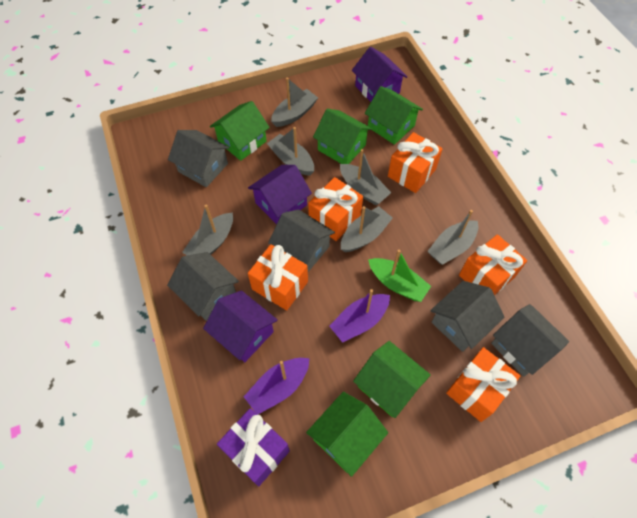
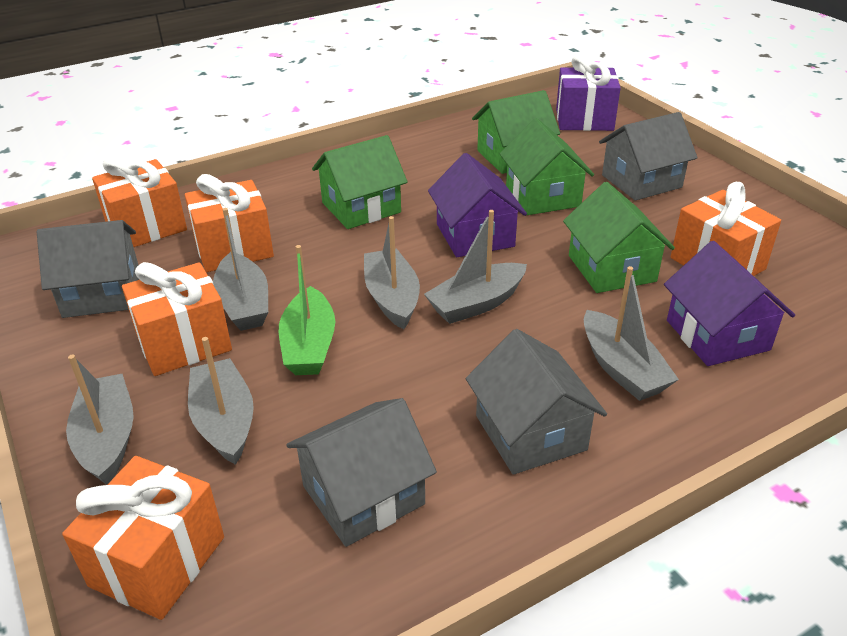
green house: 5 -> 4
grey house: 5 -> 4
purple boat: 2 -> 0
purple house: 3 -> 2

